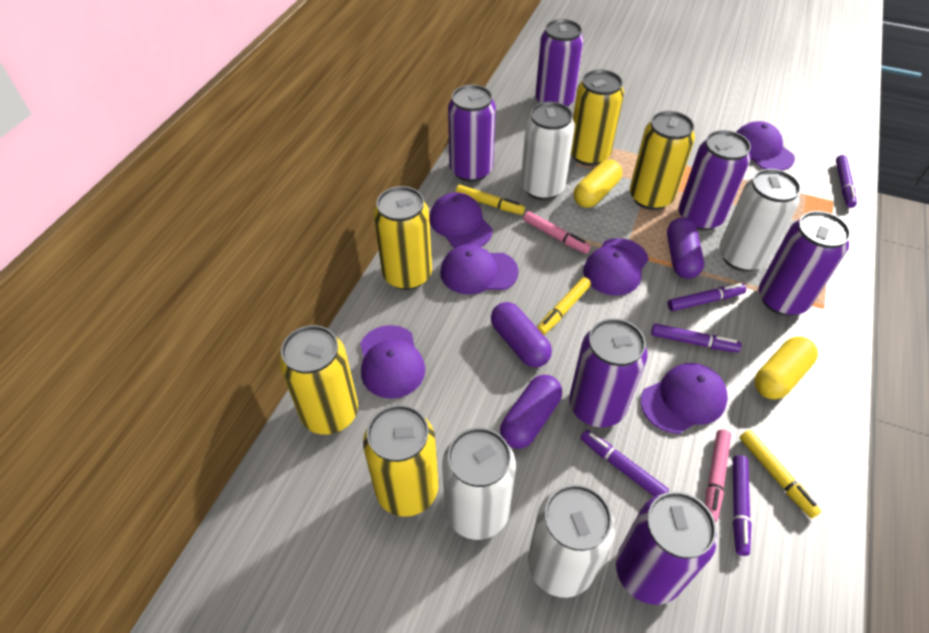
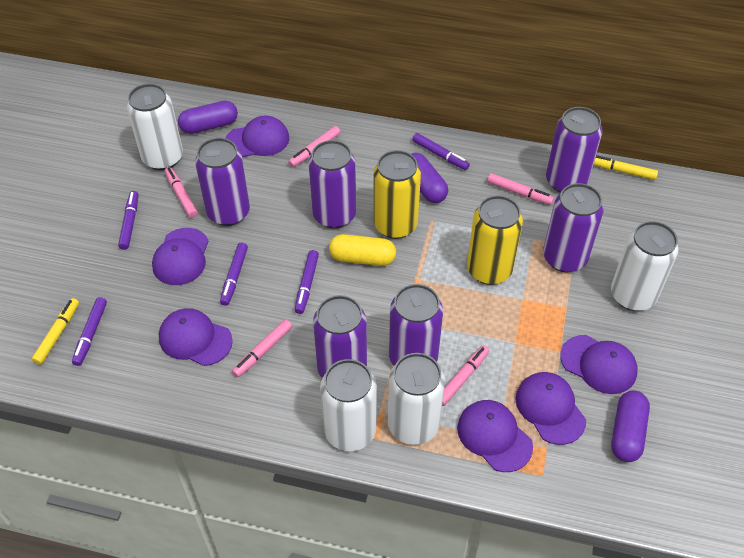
pink marker: 2 -> 5
yellow can: 5 -> 2
yellow capsule: 2 -> 1
yellow marker: 3 -> 2

